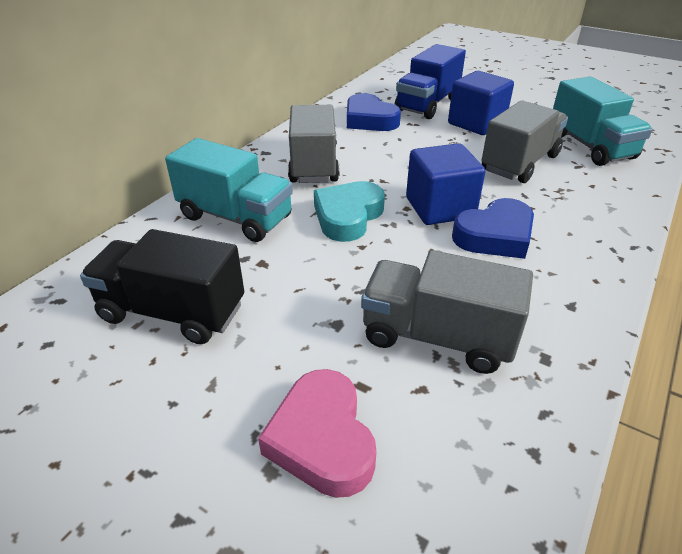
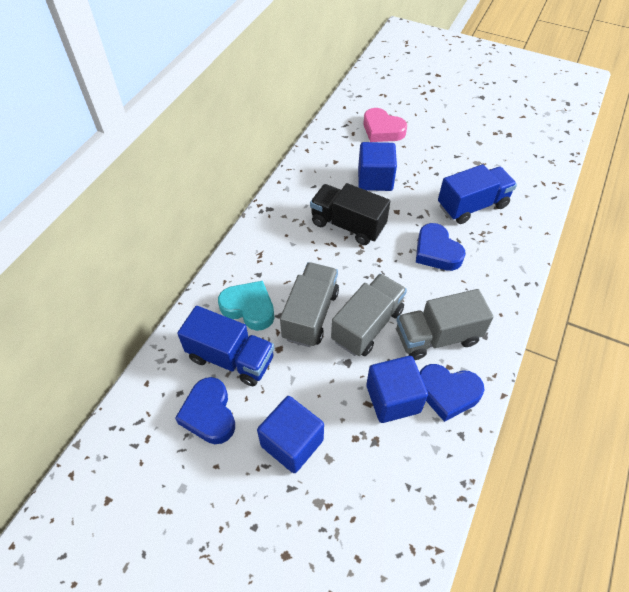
blue cube: 2 -> 3
blue heart: 2 -> 3
blue truck: 1 -> 2
turquoise truck: 2 -> 0

